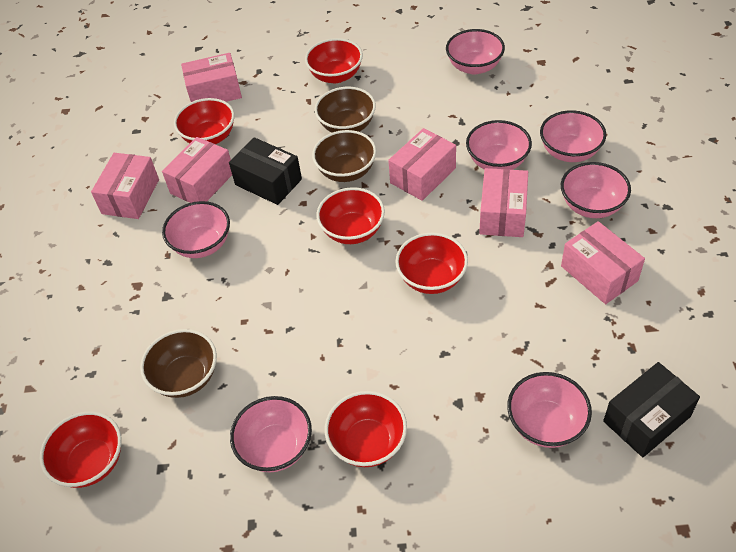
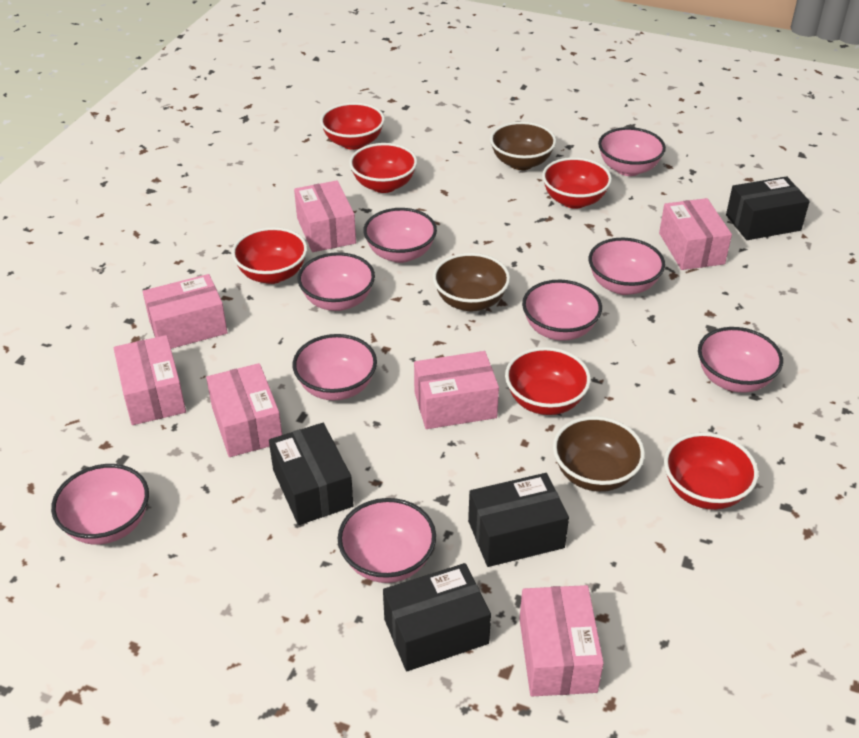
black box: 2 -> 4
pink bowl: 7 -> 9
pink box: 6 -> 7

